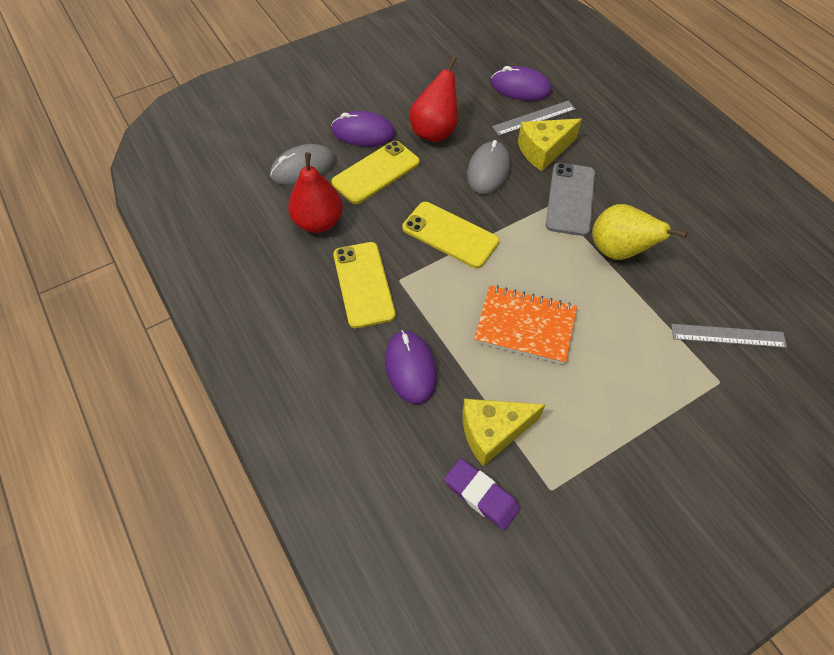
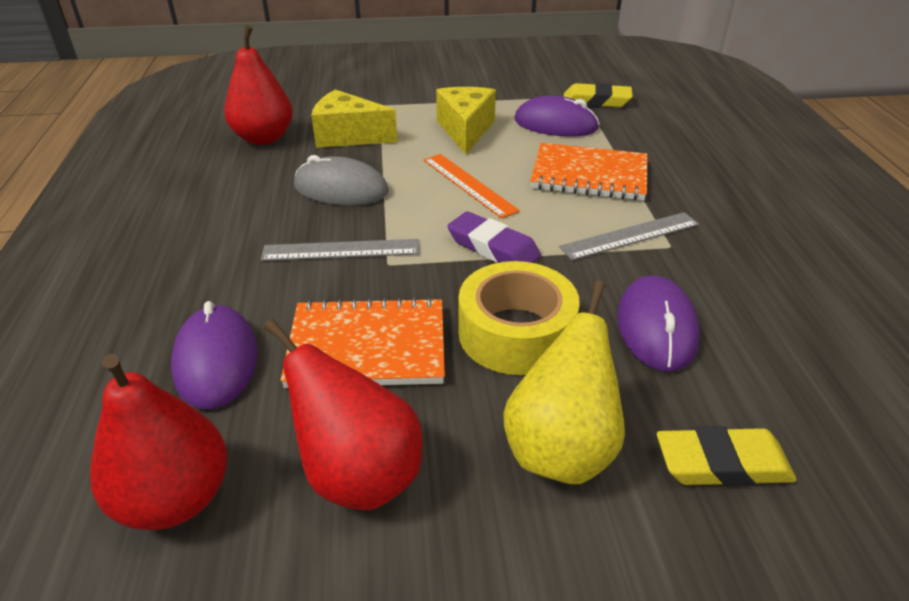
grey mouse: 2 -> 1
grey phone: 1 -> 0
orange notebook: 1 -> 2
orange ruler: 0 -> 1
red pear: 2 -> 3
yellow eraser: 0 -> 2
yellow phone: 3 -> 0
yellow tape: 0 -> 1

